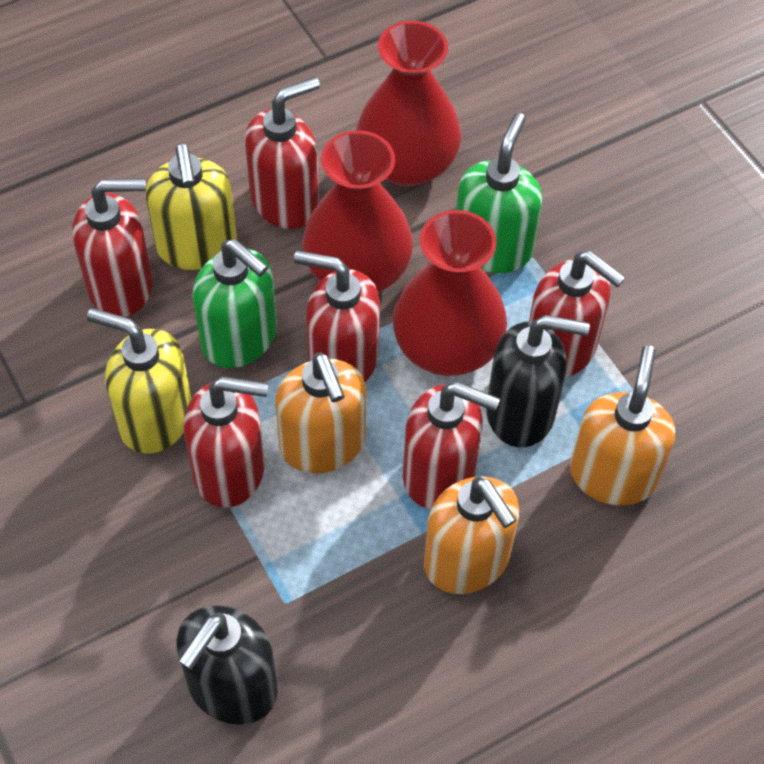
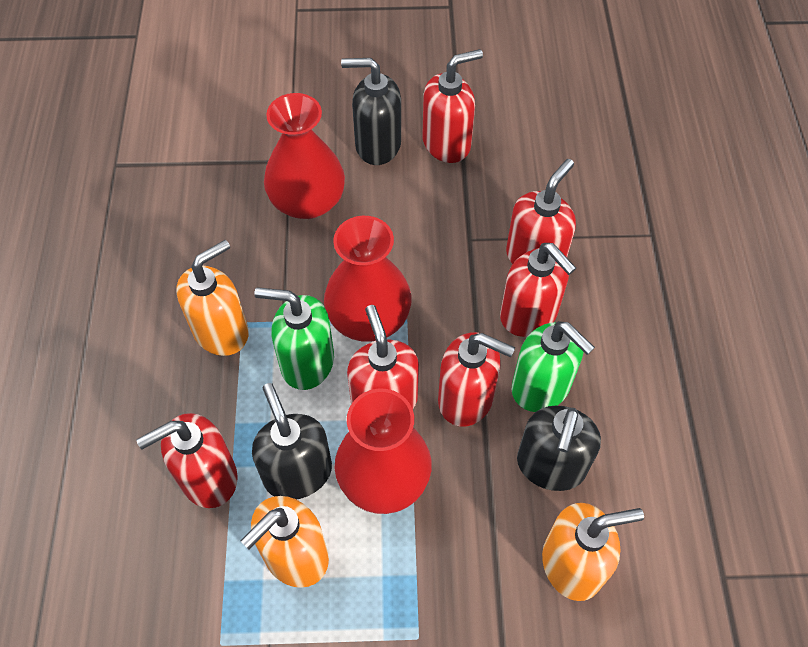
black soap dispenser: 2 -> 3
yellow soap dispenser: 2 -> 0

